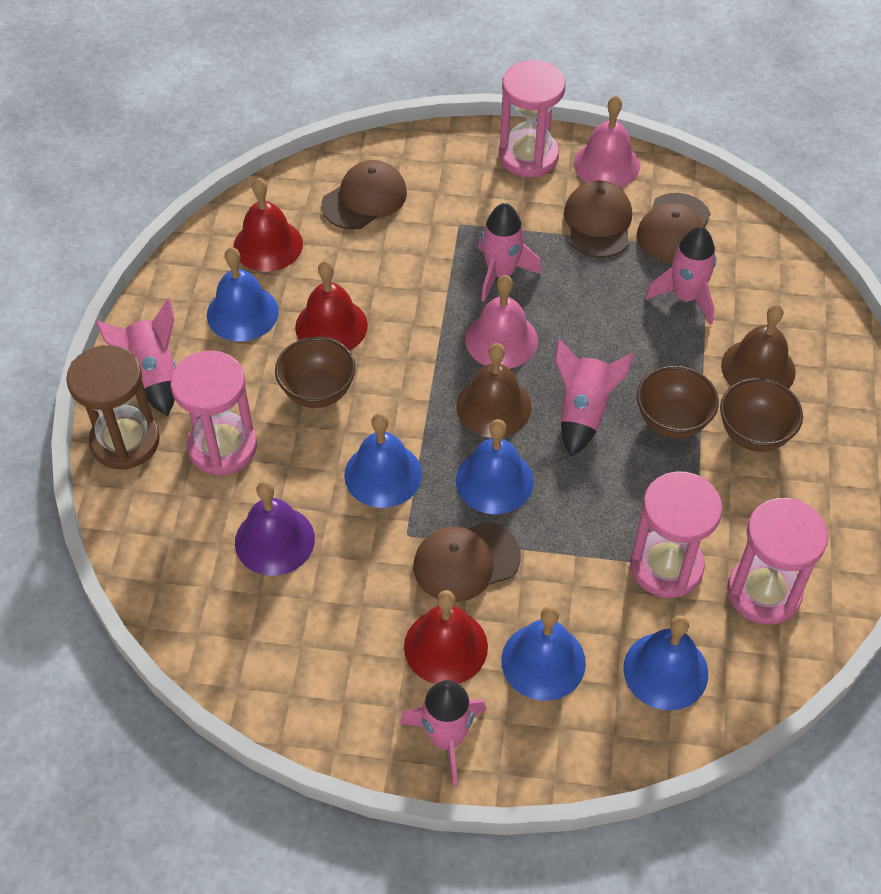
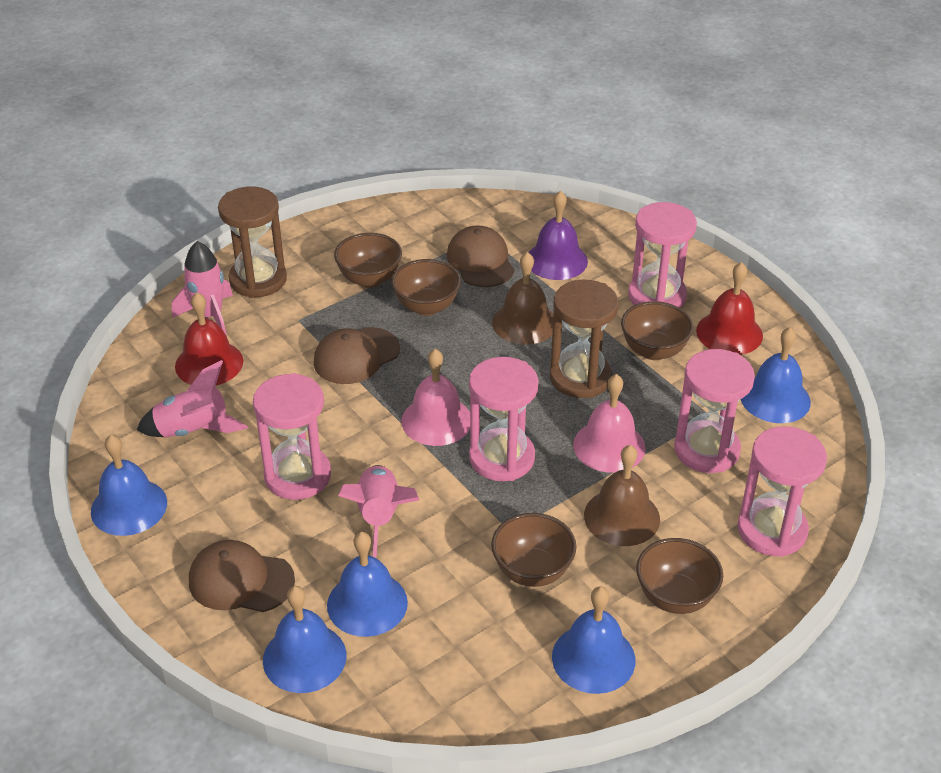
brown bowl: 3 -> 5
brown cap: 4 -> 3
brown hourglass: 1 -> 2
pink hourglass: 4 -> 5
pink rocket: 5 -> 3
red bell: 3 -> 2

